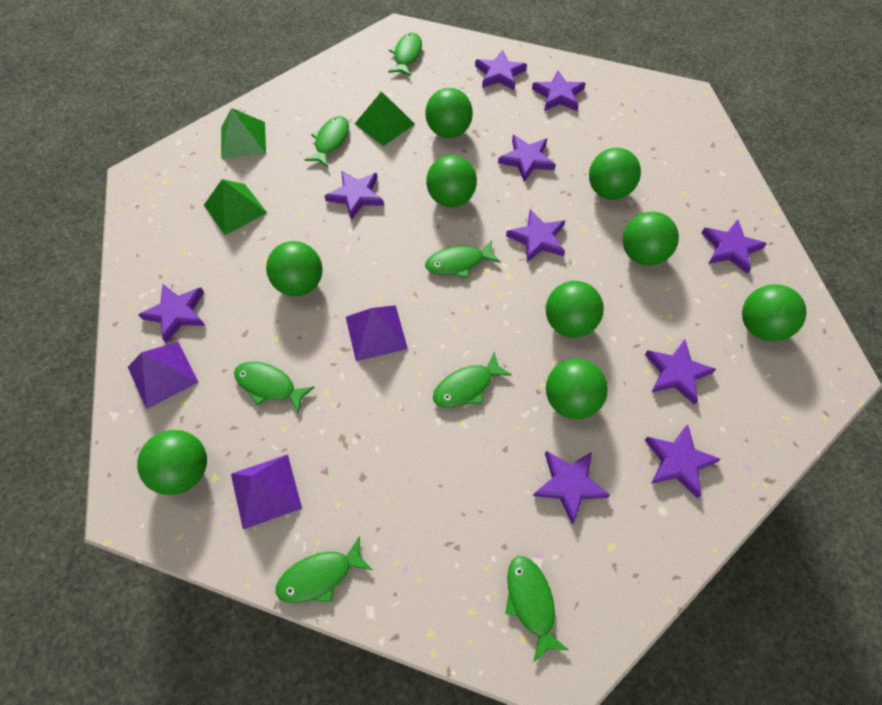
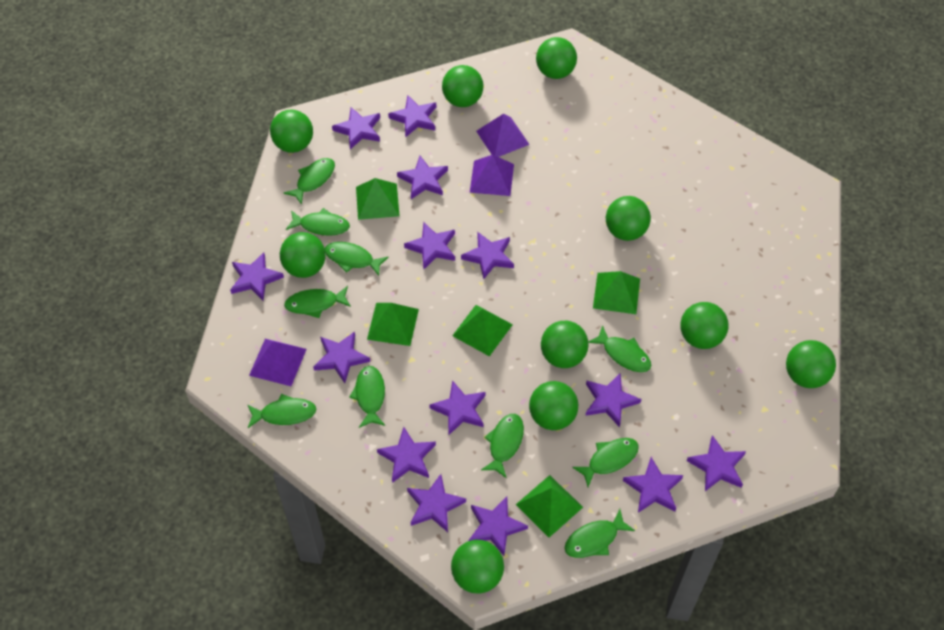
green ball: 9 -> 10
green fish: 7 -> 10
green pyramid: 3 -> 5
purple star: 10 -> 14

